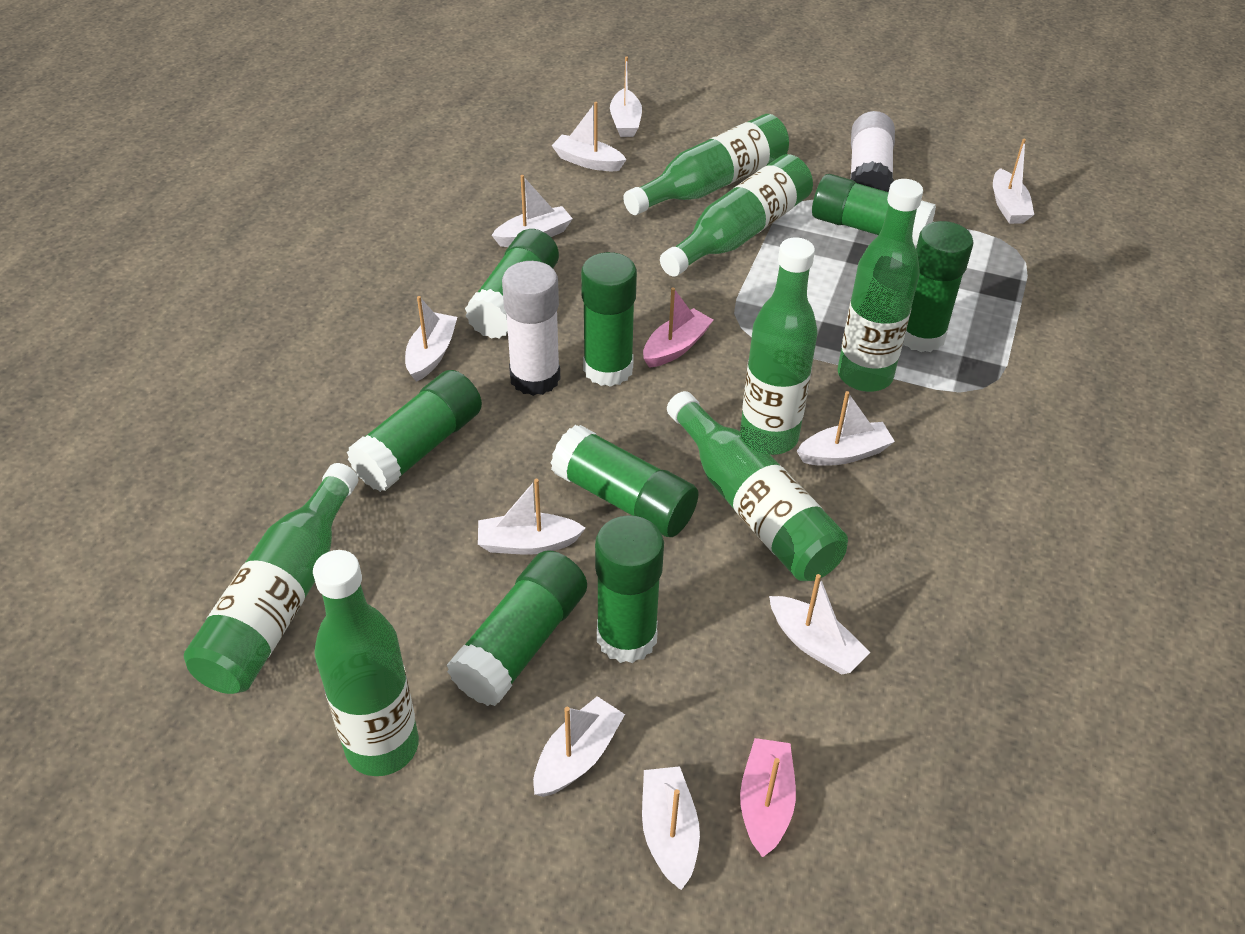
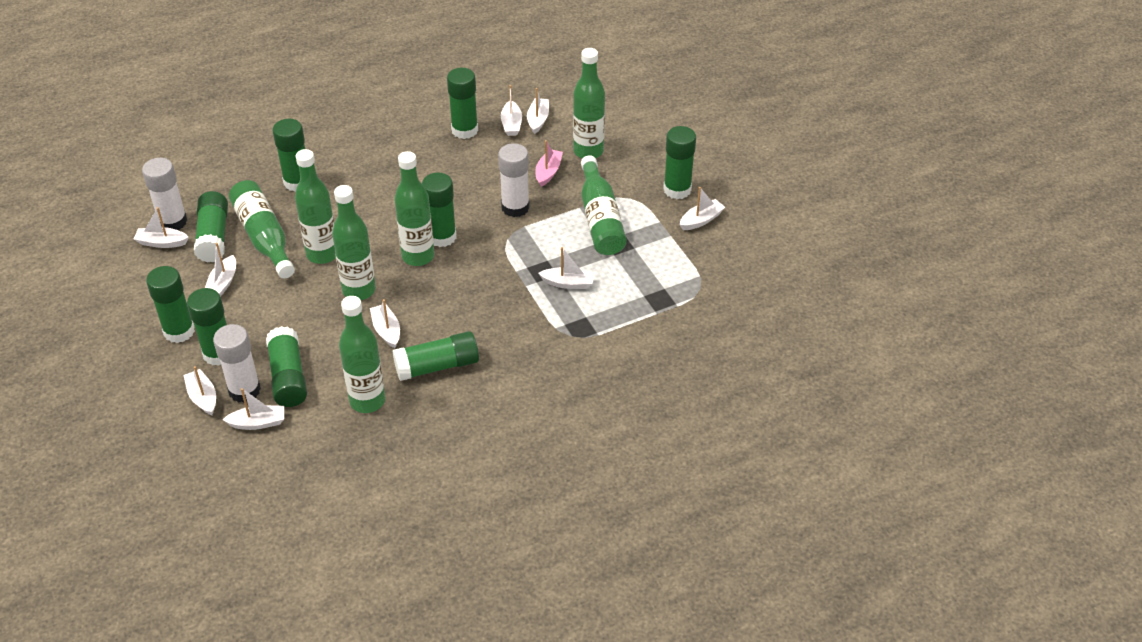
green glue stick: 8 -> 9
pink boat: 2 -> 1
white boat: 10 -> 9
white glue stick: 2 -> 3

